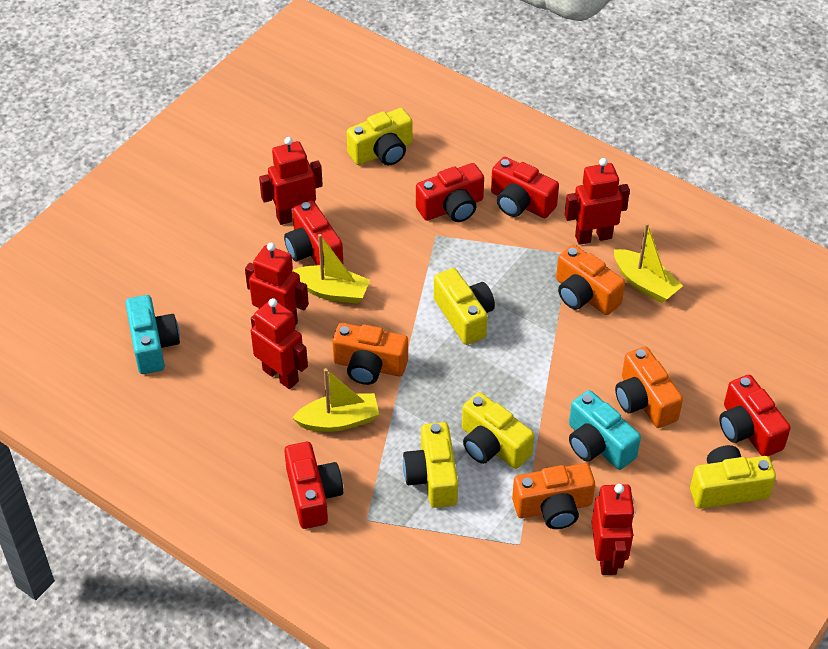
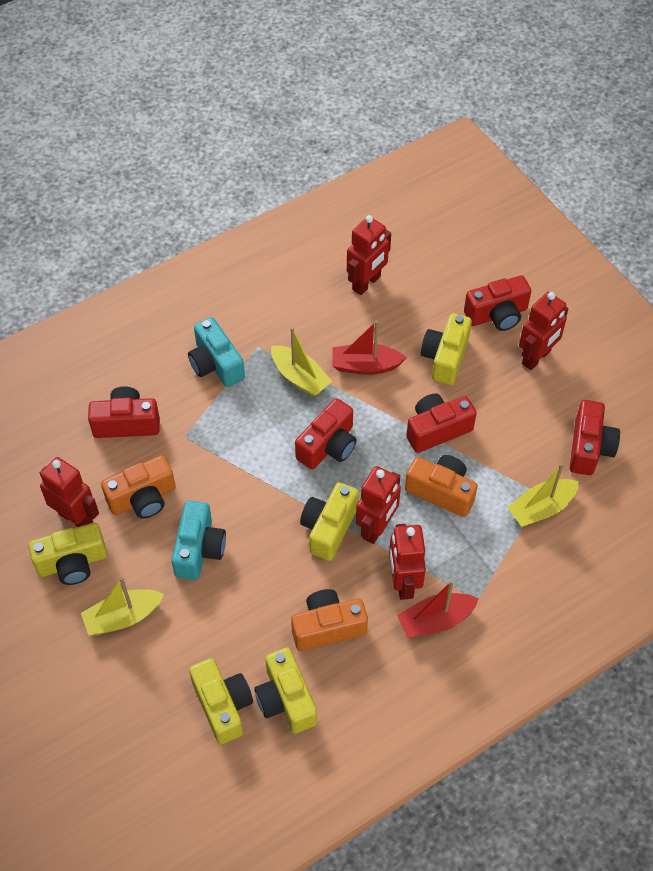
orange camera: 4 -> 3
red boat: 0 -> 2

